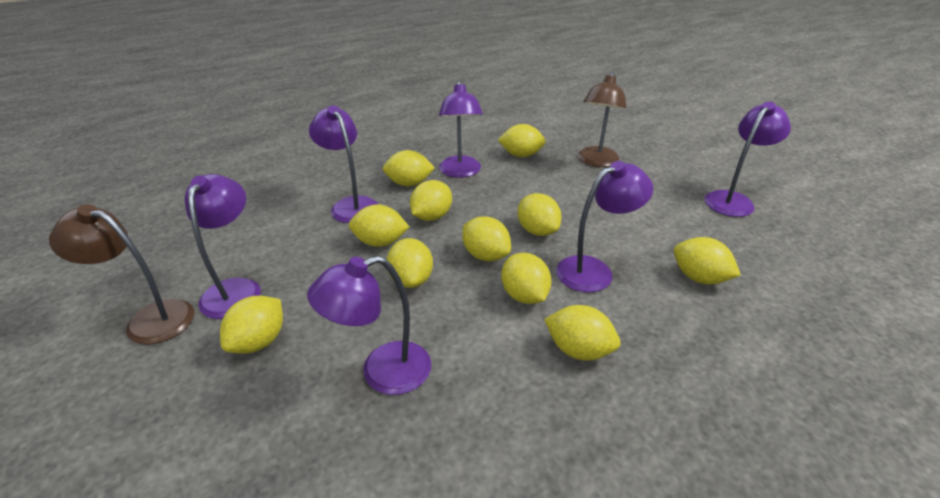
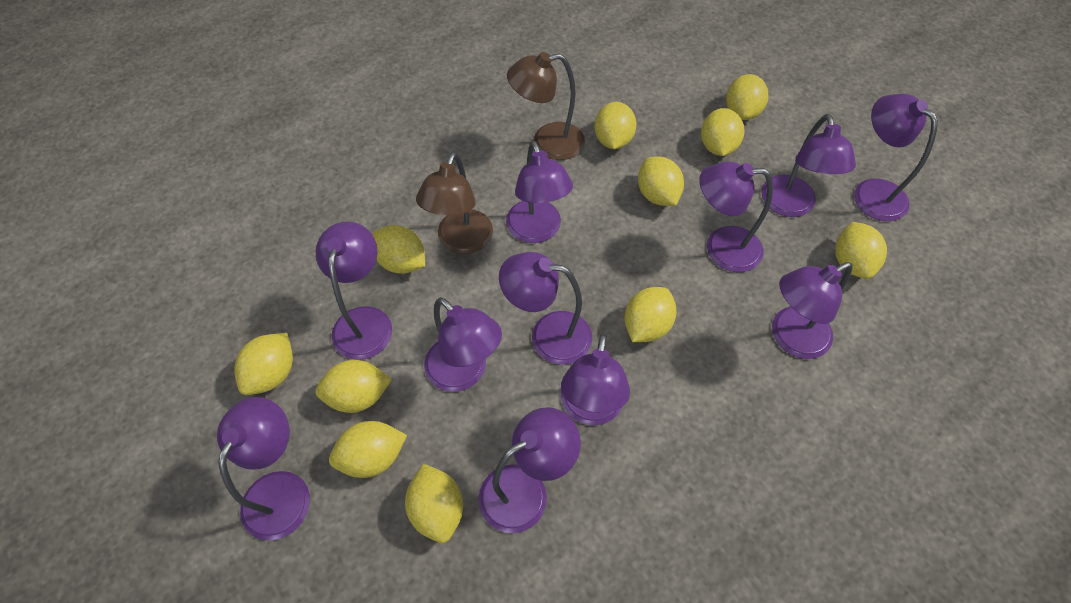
purple lamp: 6 -> 11

